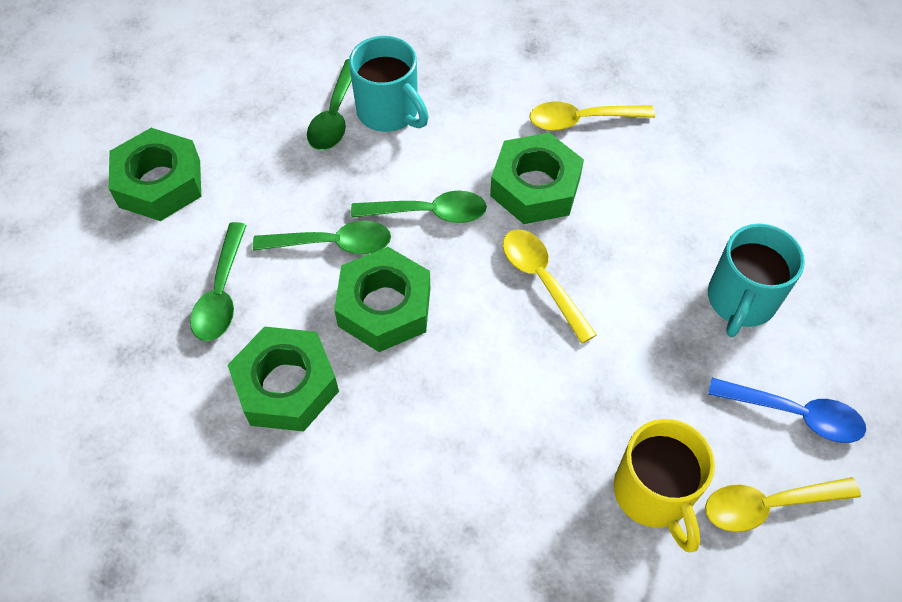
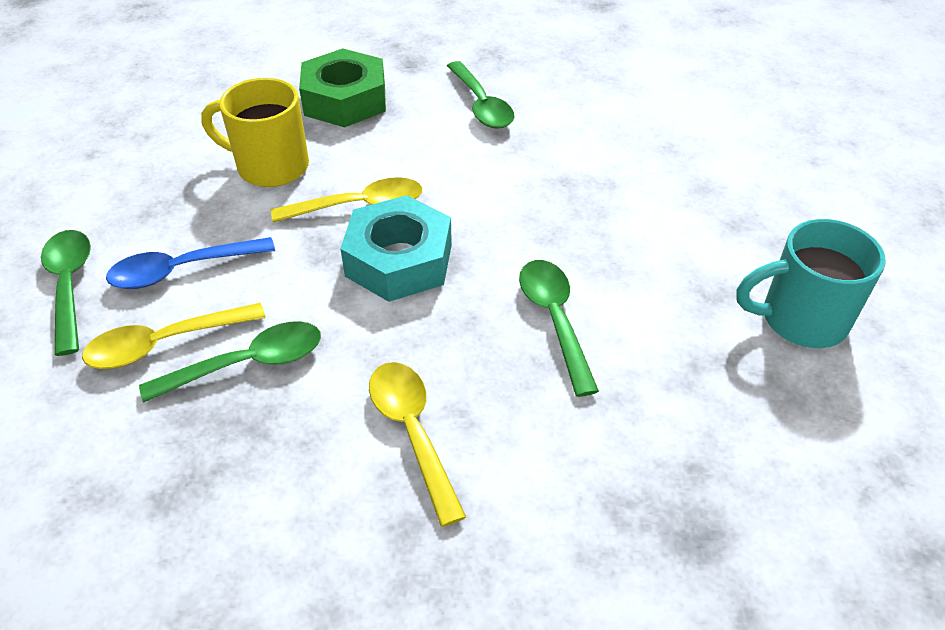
green nut: 4 -> 1
turquoise mug: 2 -> 1
turquoise nut: 0 -> 1

